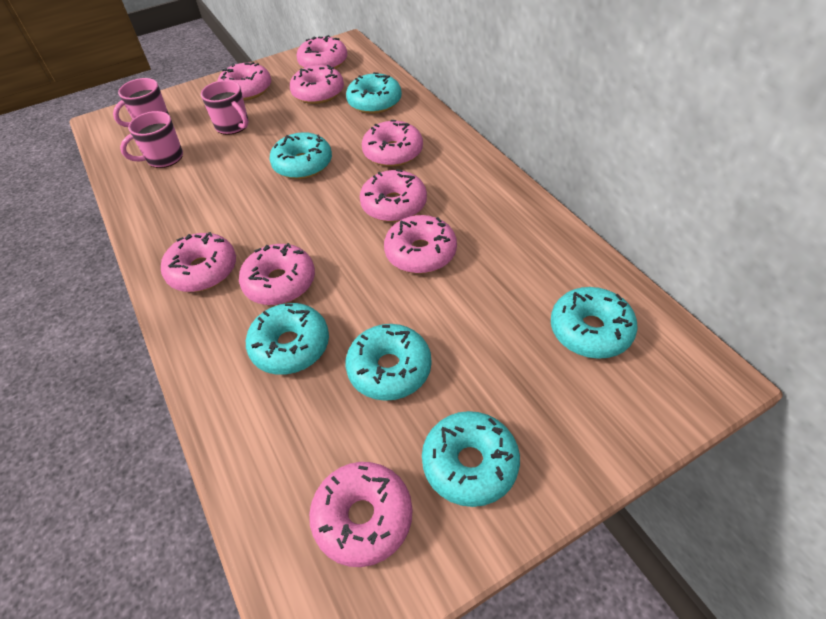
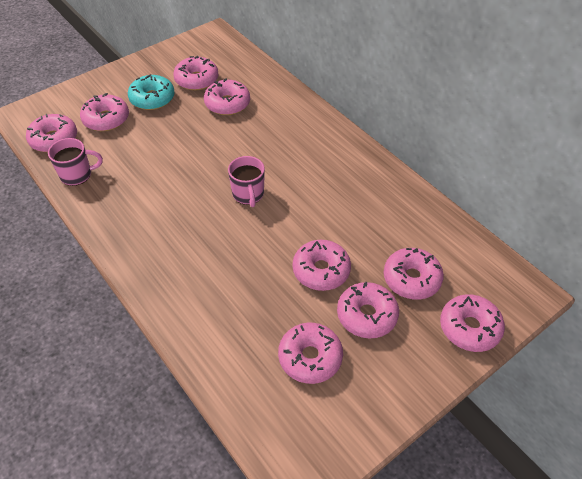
pink mug: 3 -> 2
turquoise donut: 6 -> 1

